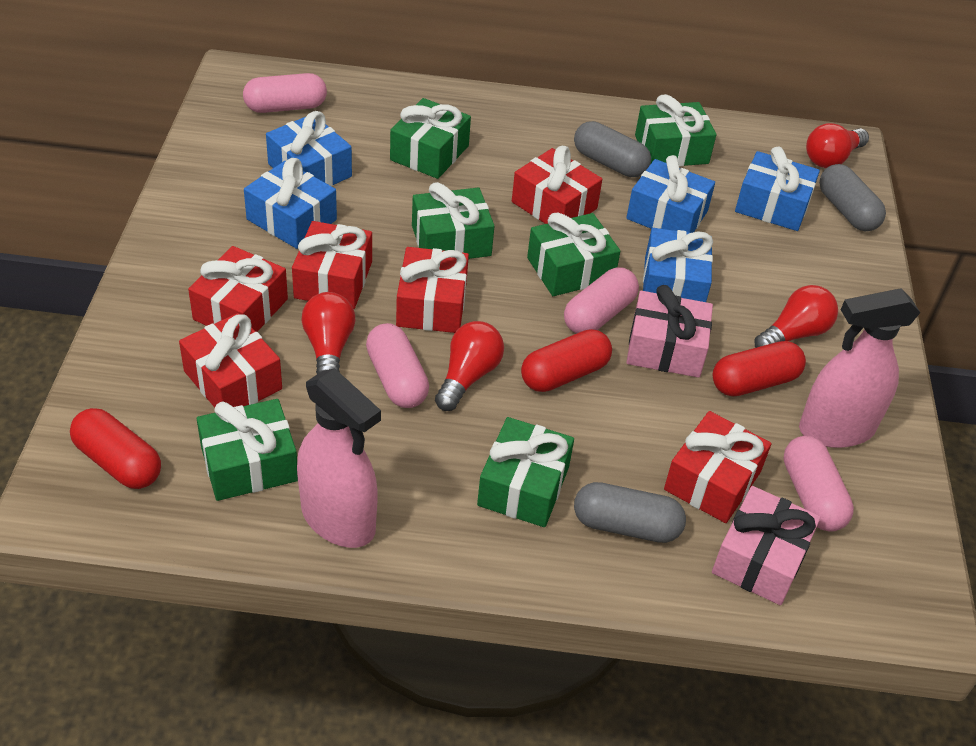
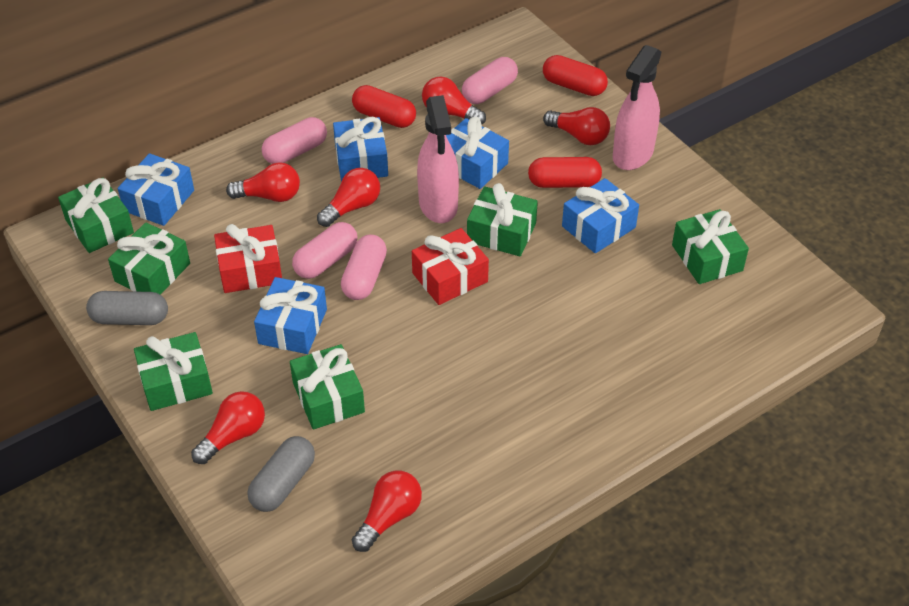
grey capsule: 3 -> 2
pink gift: 2 -> 0
red gift: 6 -> 2
red light bulb: 4 -> 6

